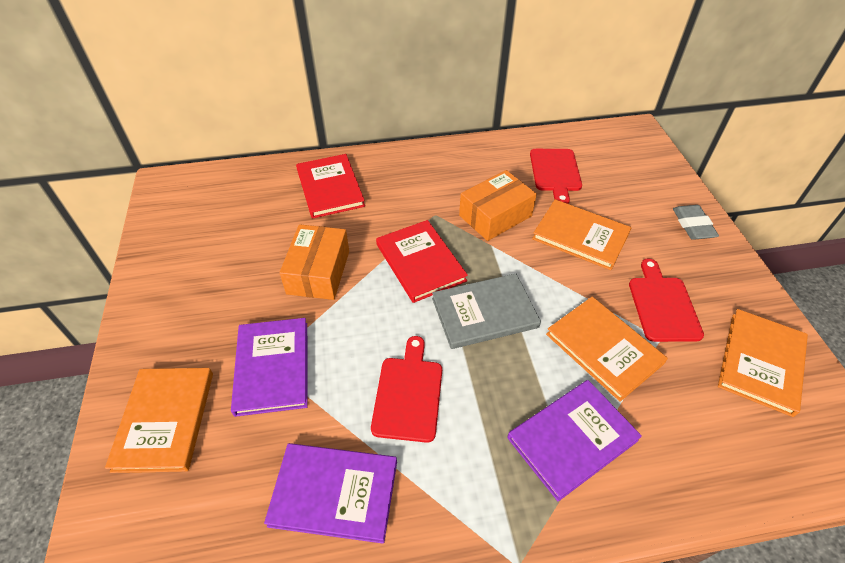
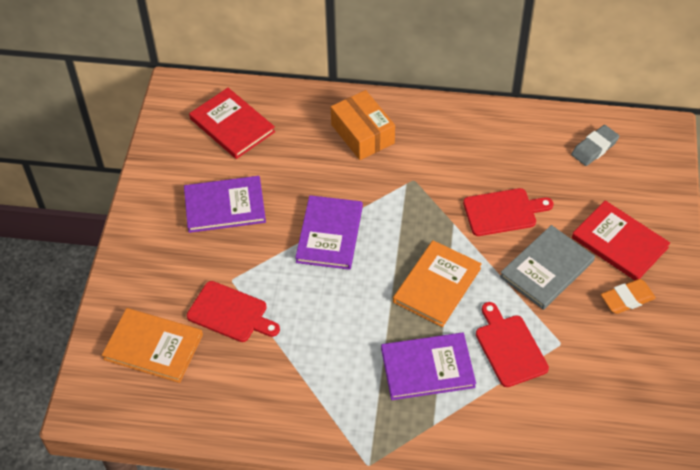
orange book: 4 -> 2
orange box: 2 -> 1
orange eraser: 0 -> 1

